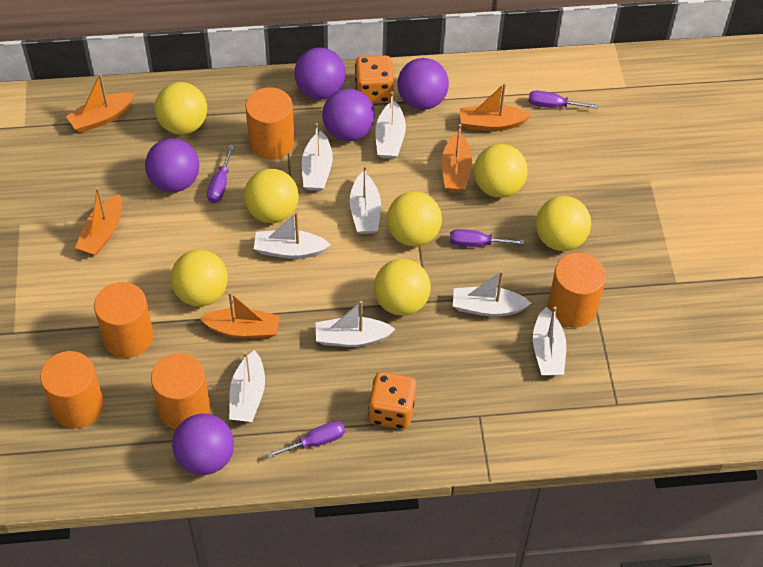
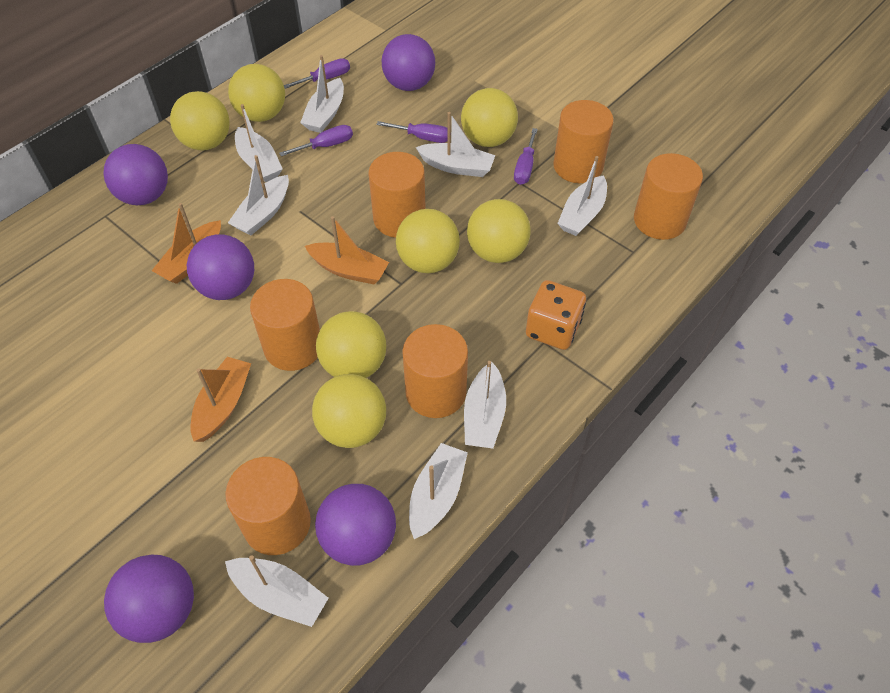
orange boat: 5 -> 3
orange cylinder: 5 -> 6
orange dice: 2 -> 1

